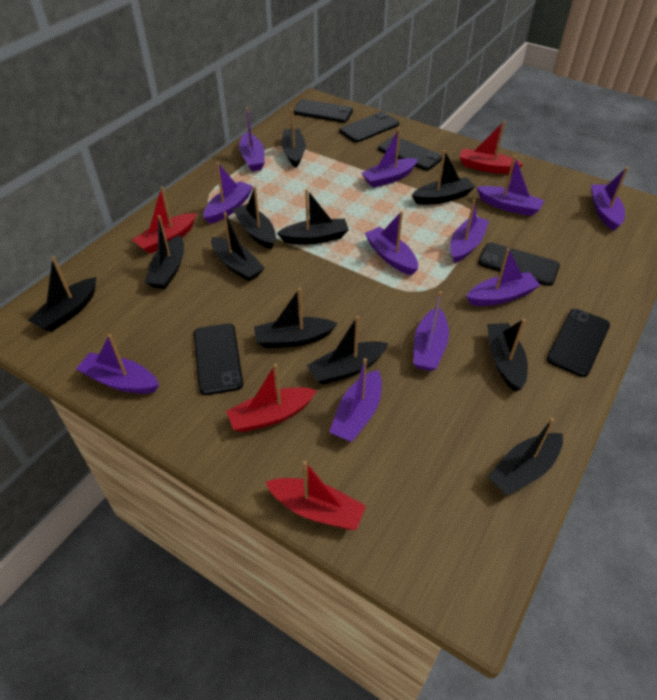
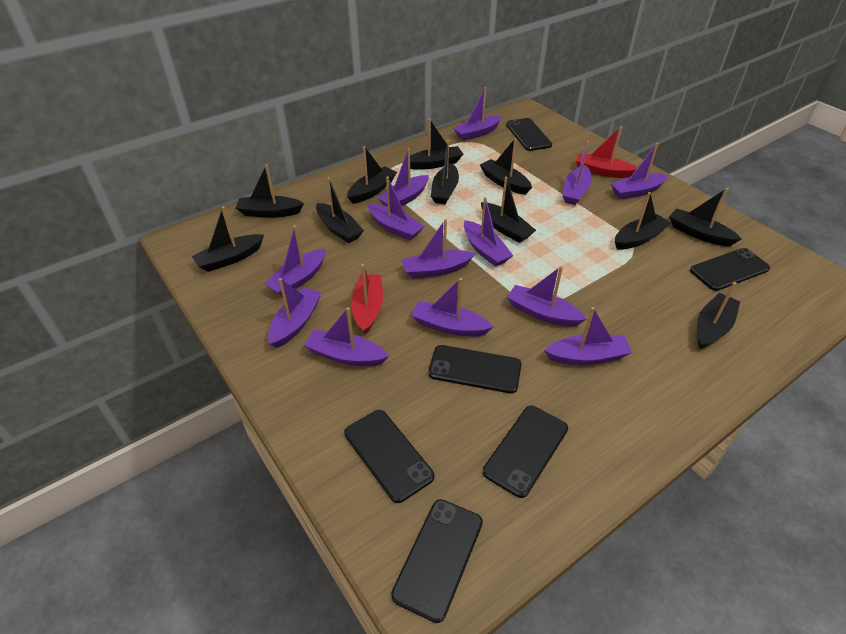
purple boat: 11 -> 13
red boat: 4 -> 2

